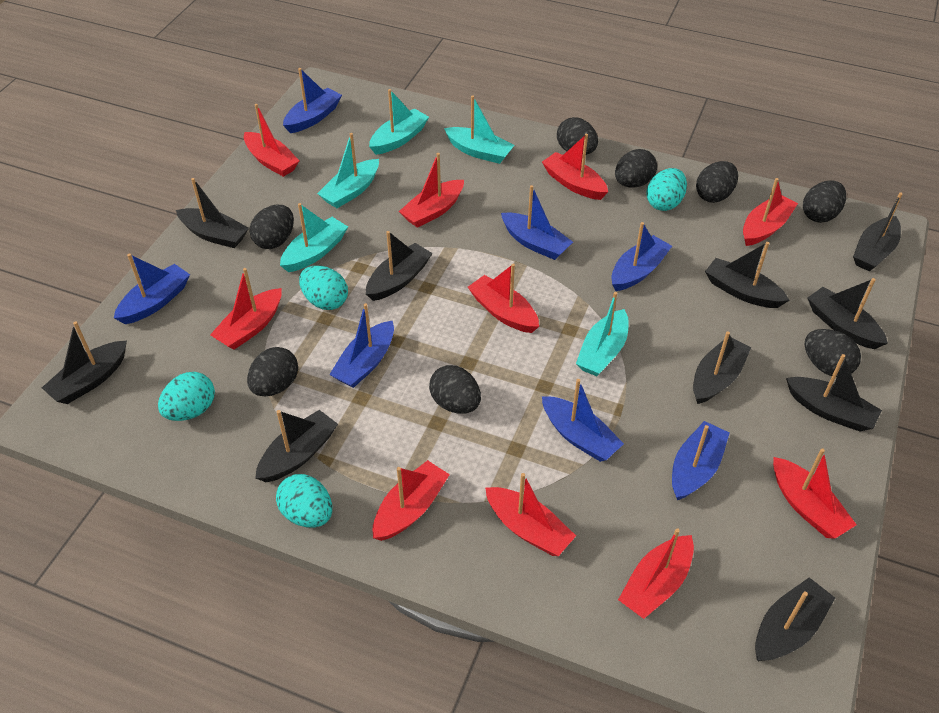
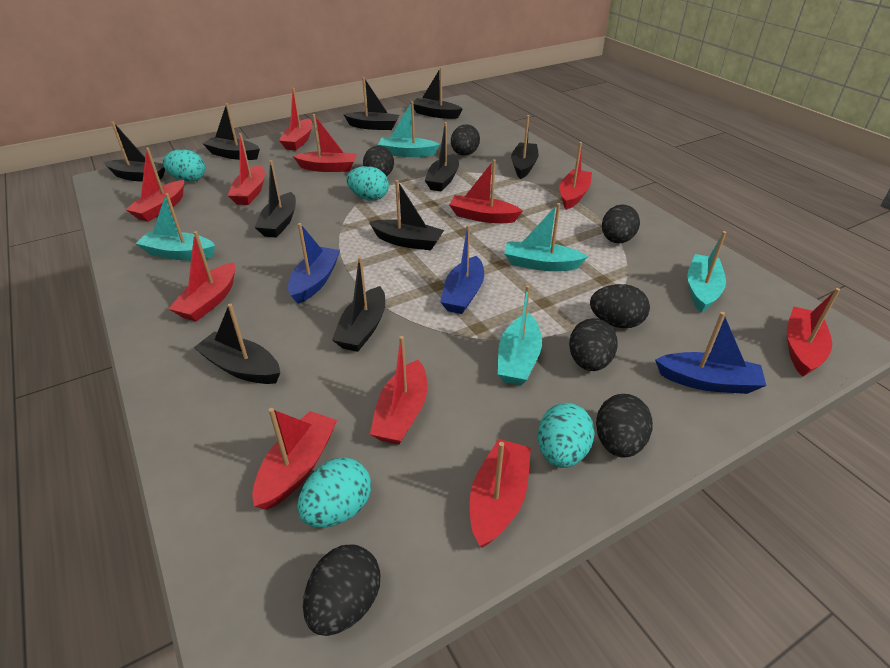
black egg: 8 -> 7
blue boat: 7 -> 3
red boat: 10 -> 11

